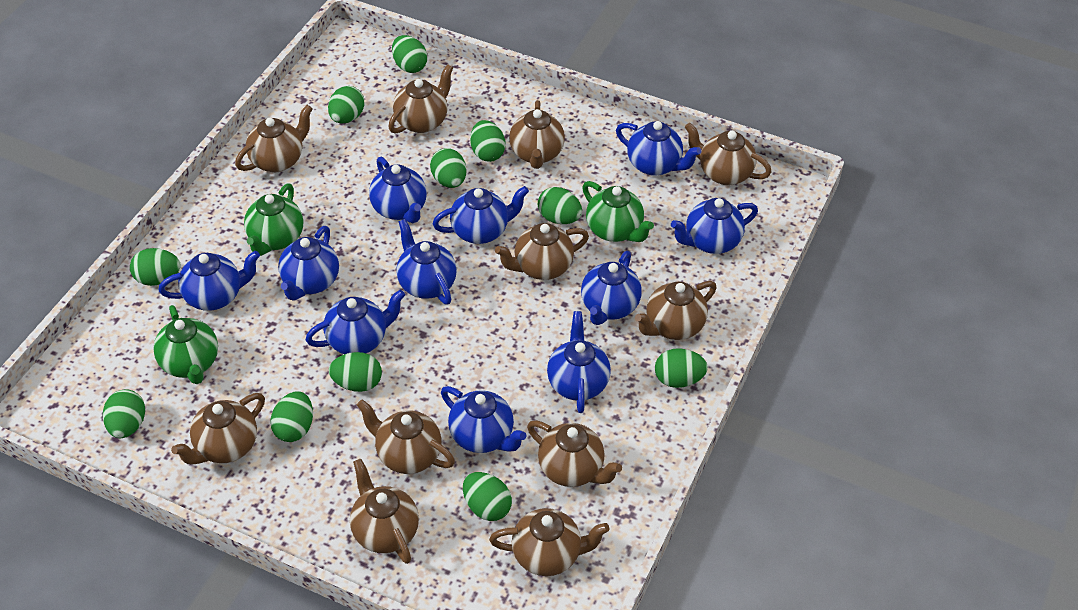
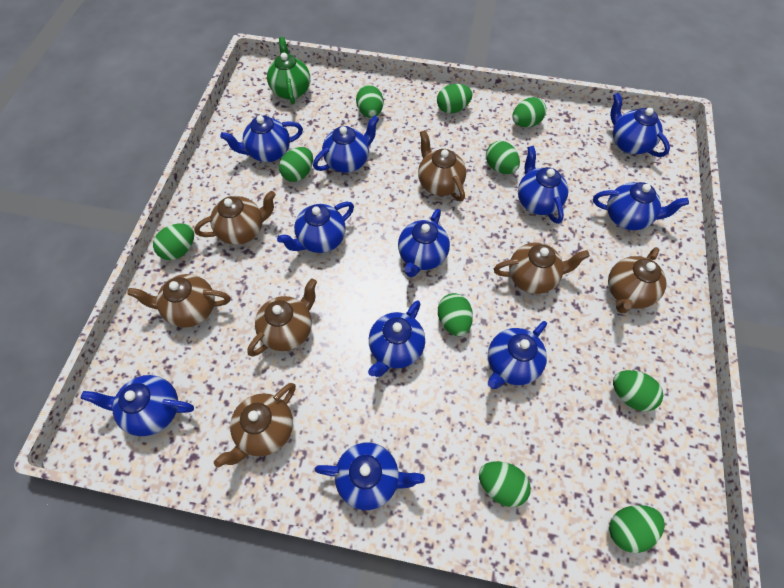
brown teapot: 11 -> 7
green egg: 11 -> 10
green teapot: 3 -> 1

